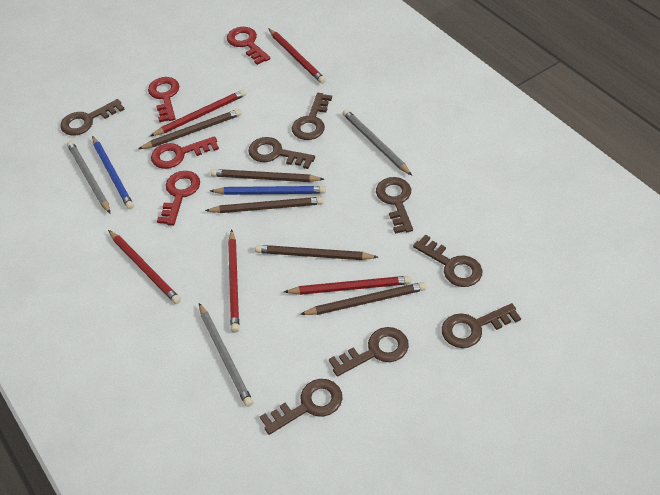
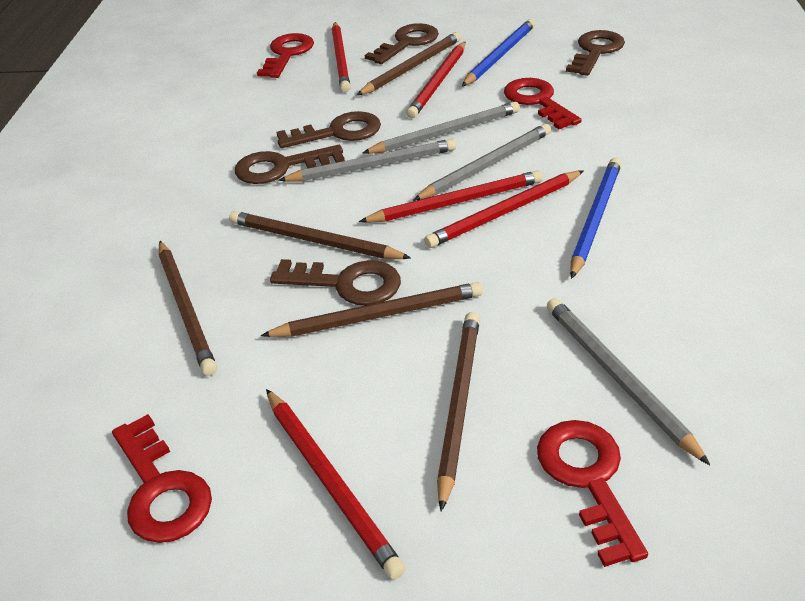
brown key: 8 -> 5
grey pencil: 3 -> 4

